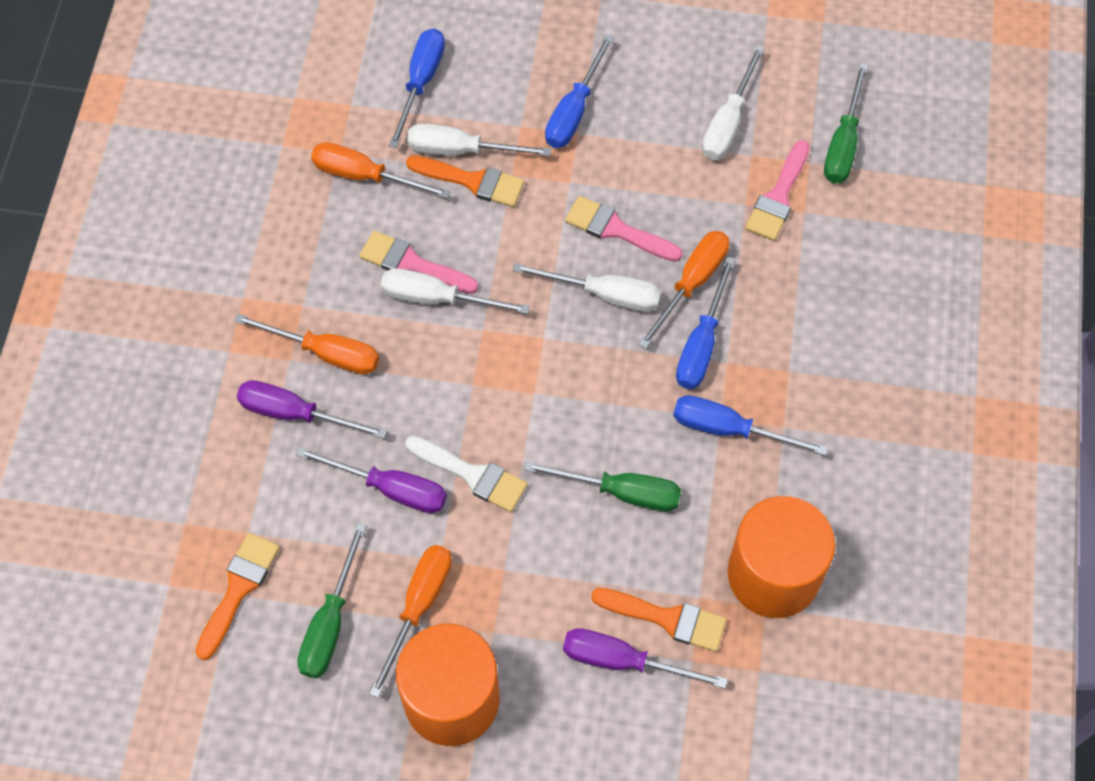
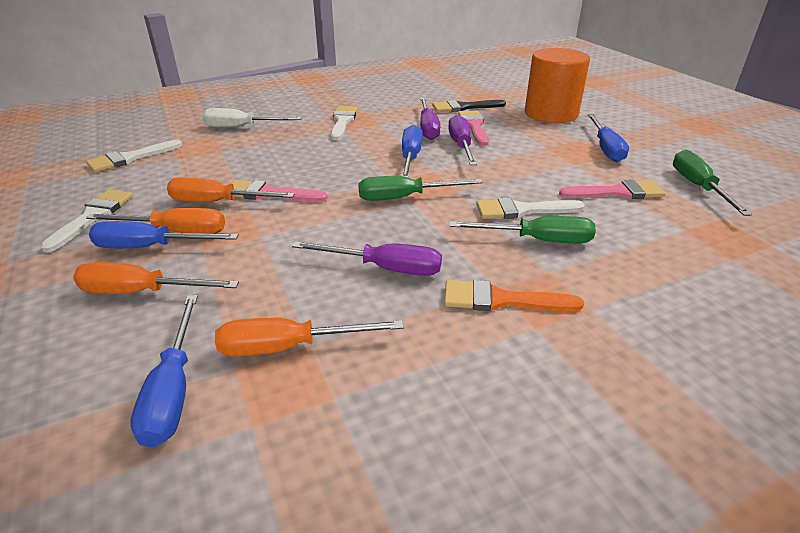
black brush: 0 -> 1
orange brush: 3 -> 1
orange cylinder: 2 -> 1
white brush: 1 -> 4
white screwdriver: 4 -> 1

